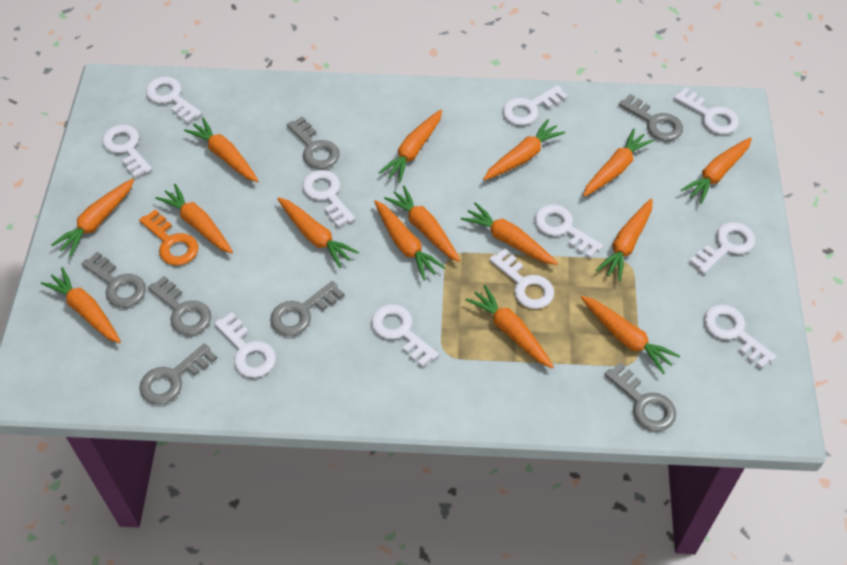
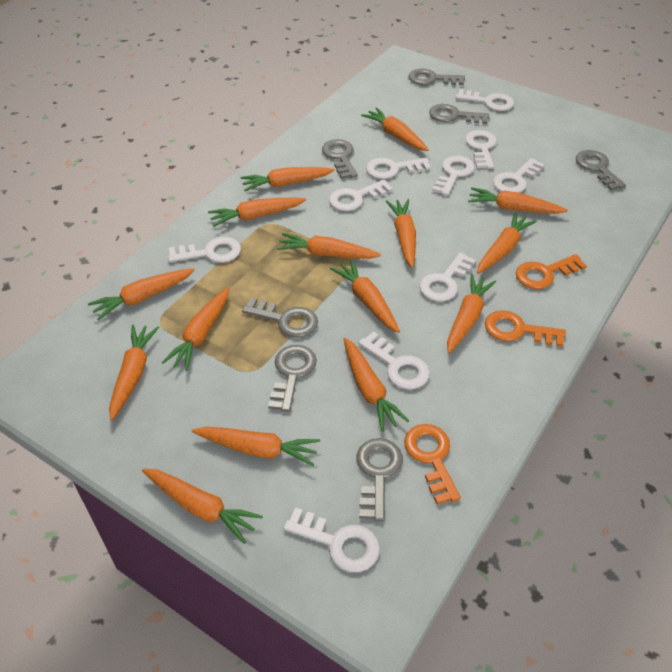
orange key: 1 -> 3
white key: 11 -> 10

